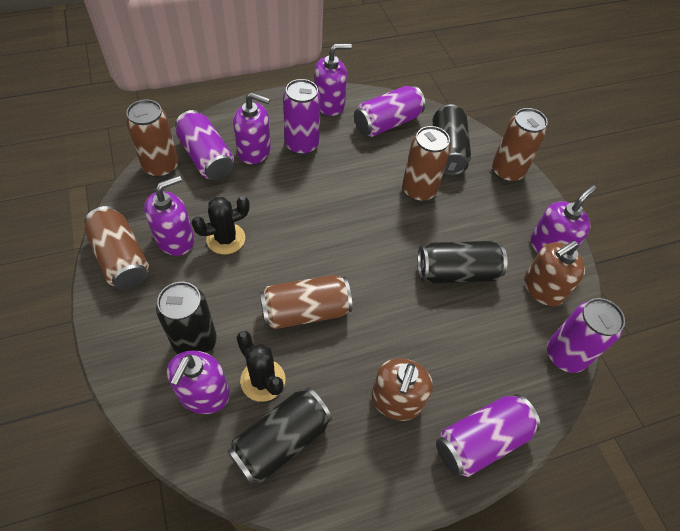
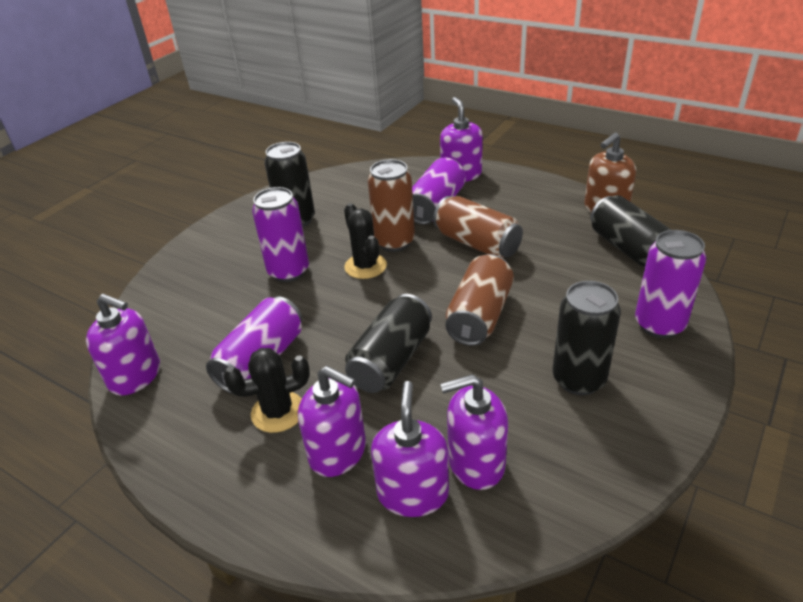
brown can: 5 -> 3
brown soap dispenser: 2 -> 1
purple can: 5 -> 4

